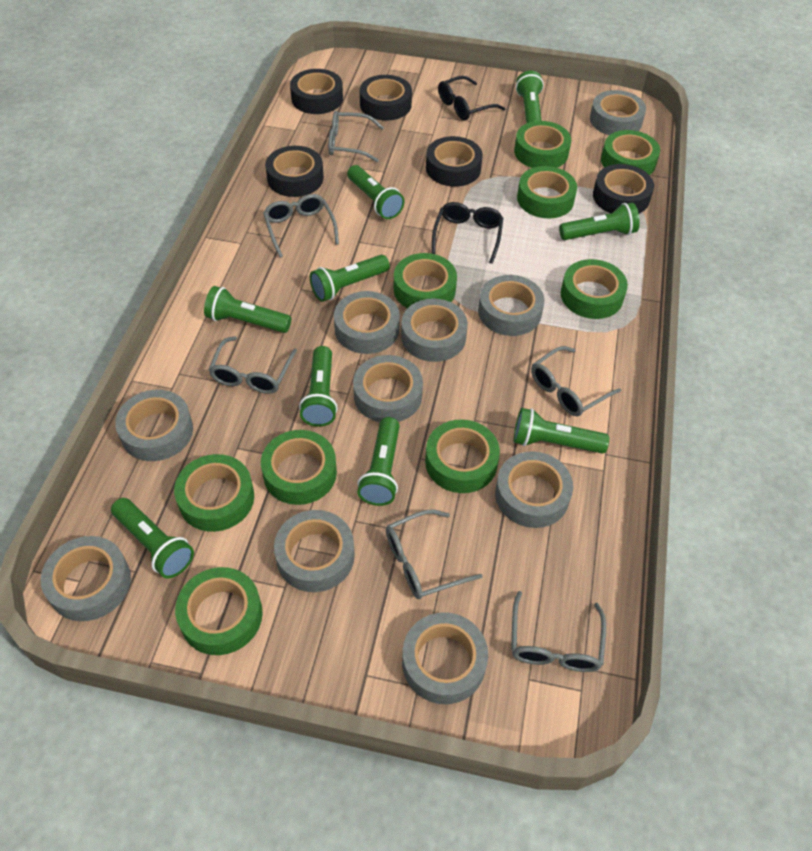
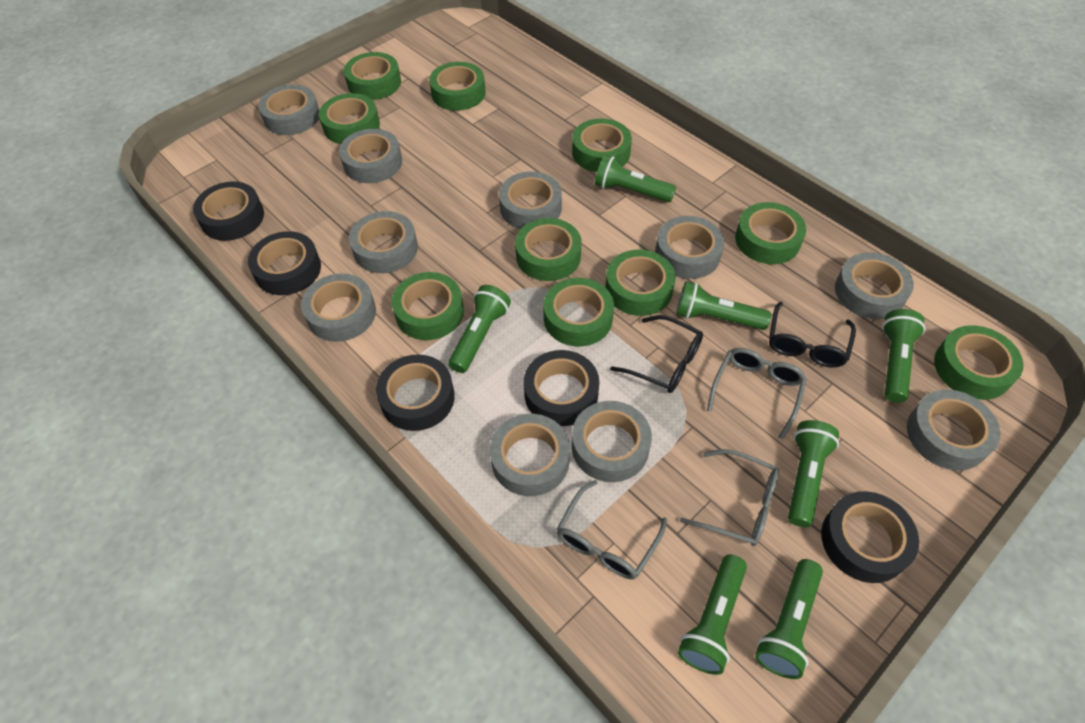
green flashlight: 9 -> 7
green tape: 9 -> 10
grey glasses: 6 -> 3

